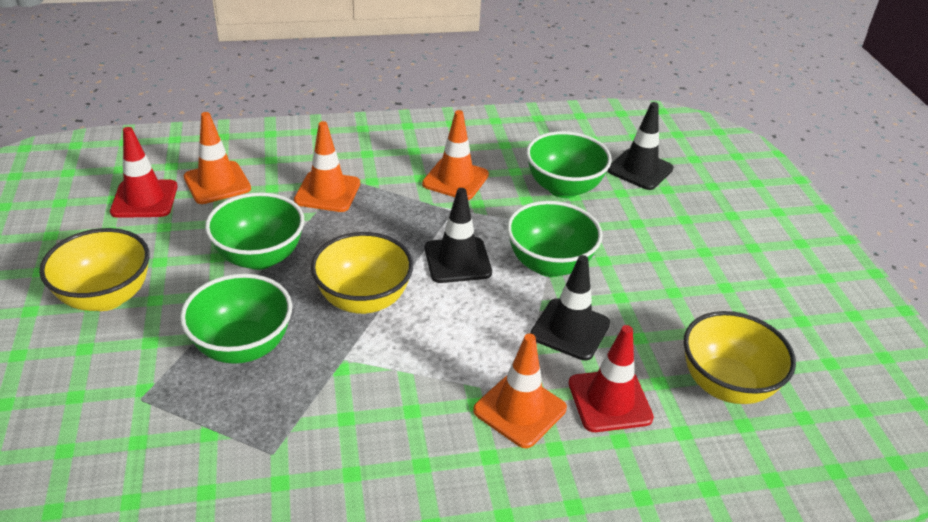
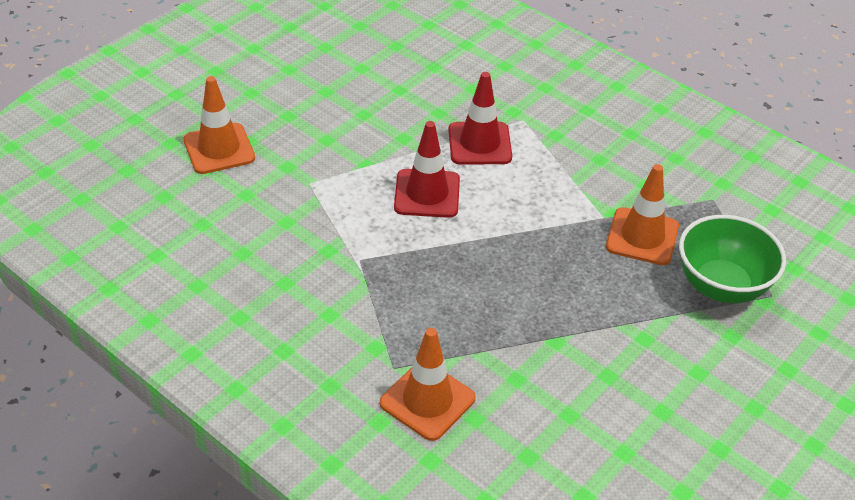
black traffic cone: 3 -> 0
green bowl: 4 -> 1
orange traffic cone: 4 -> 3
yellow bowl: 3 -> 0

